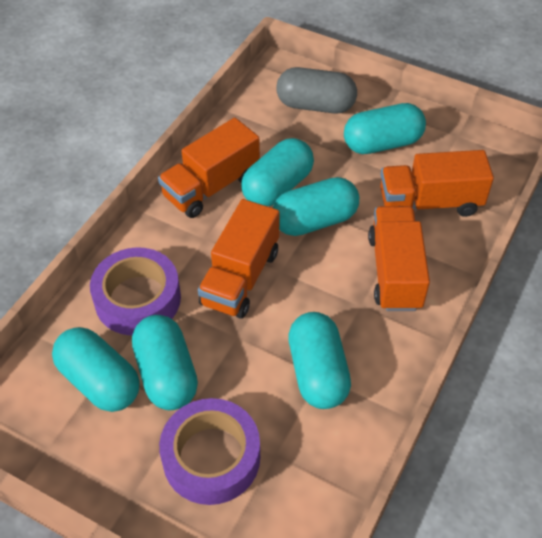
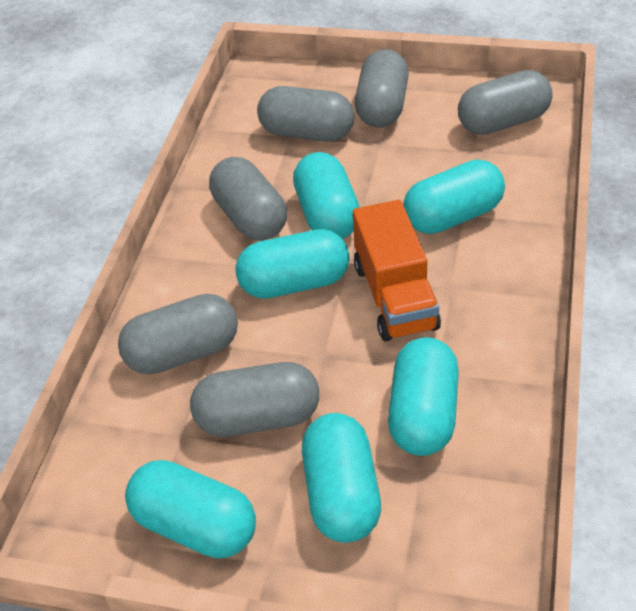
grey capsule: 1 -> 6
orange truck: 4 -> 1
purple tape: 2 -> 0

